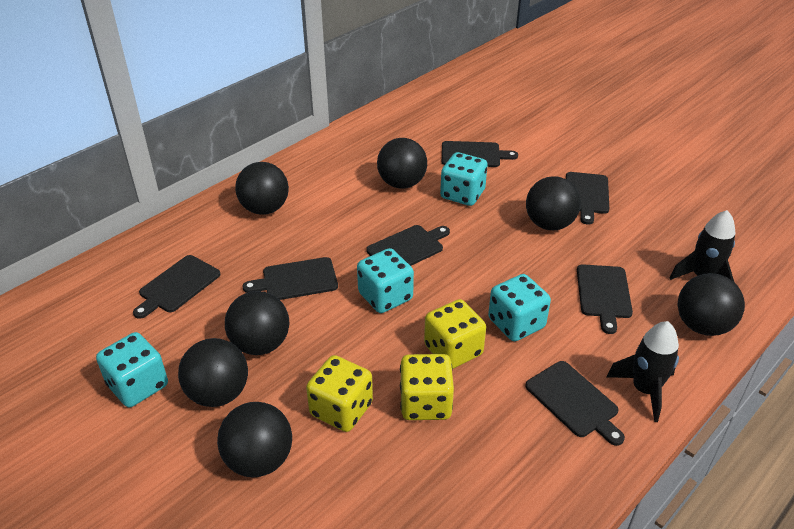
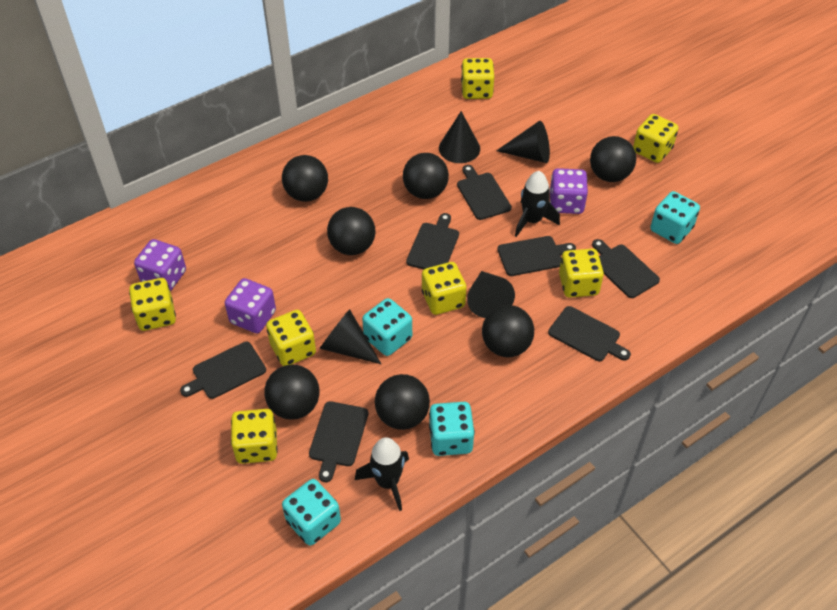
black cone: 0 -> 4
purple dice: 0 -> 3
yellow dice: 3 -> 7

